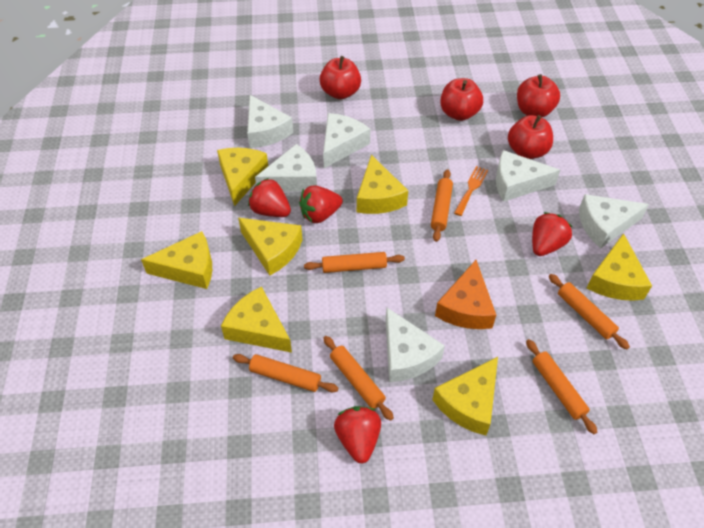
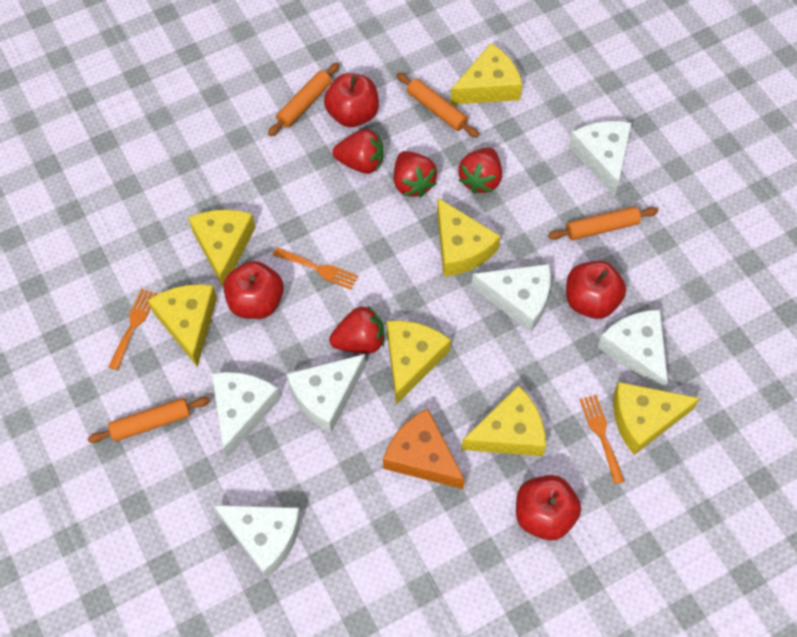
orange fork: 1 -> 3
orange rolling pin: 6 -> 4

